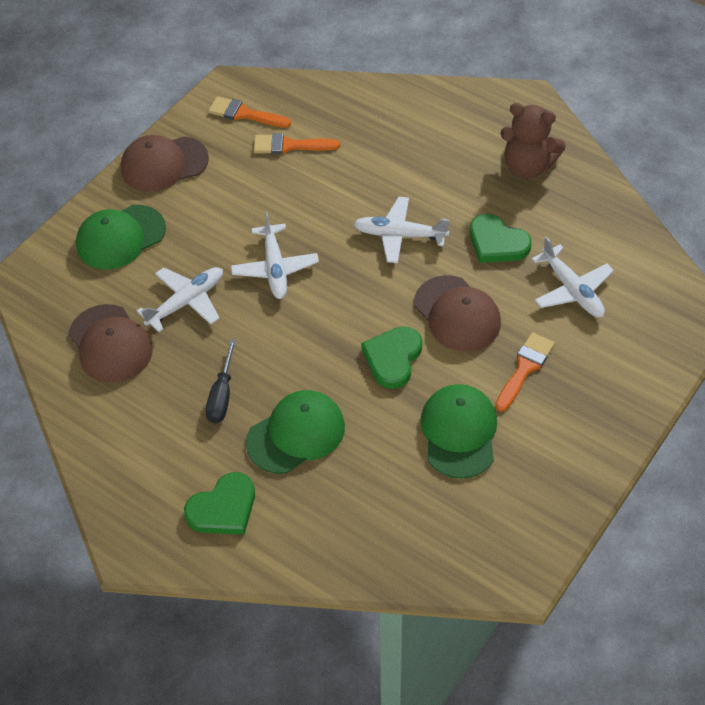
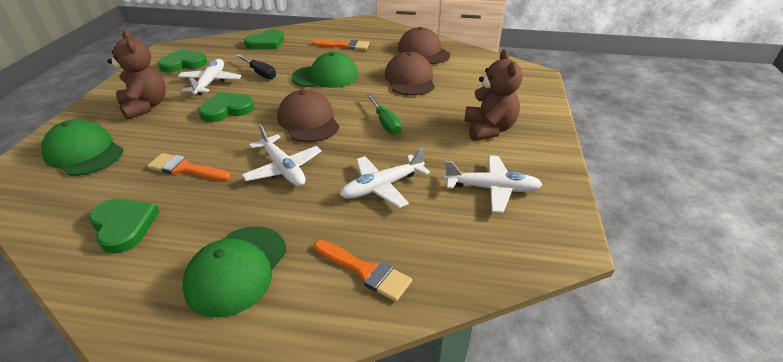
brown teddy bear: 1 -> 2
green heart: 3 -> 4
green screwdriver: 0 -> 1

